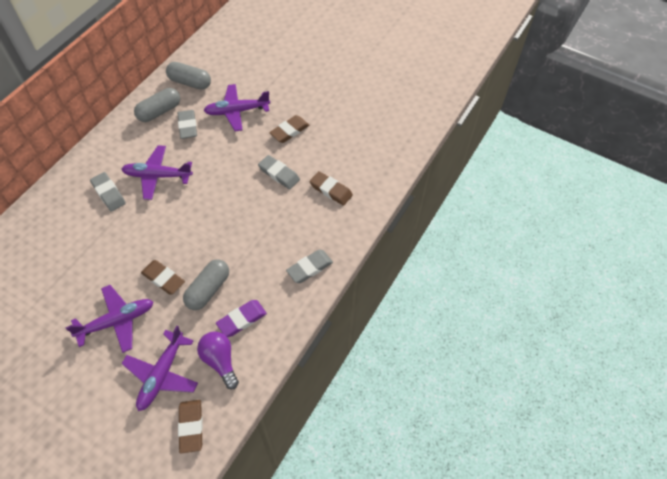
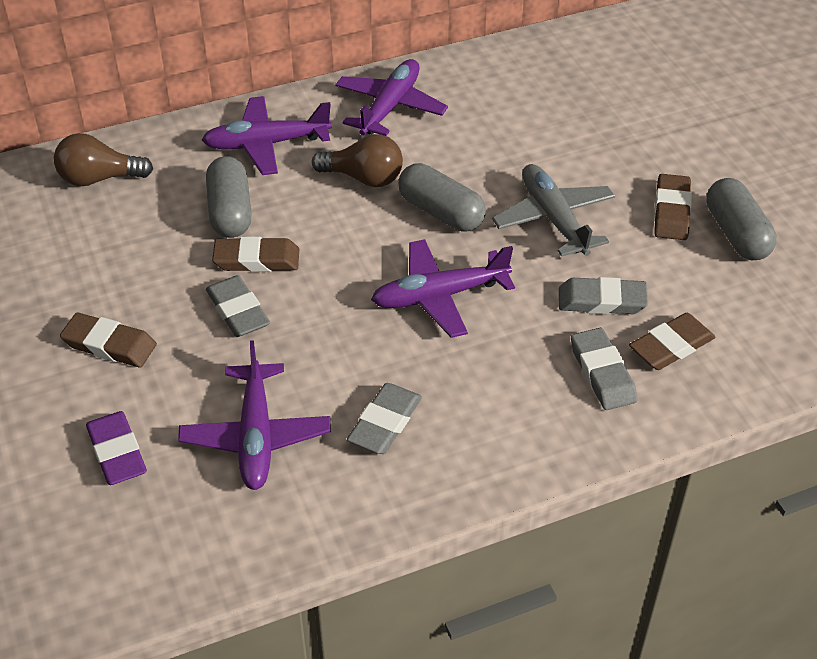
brown light bulb: 0 -> 2
grey plane: 0 -> 1
purple light bulb: 1 -> 0

